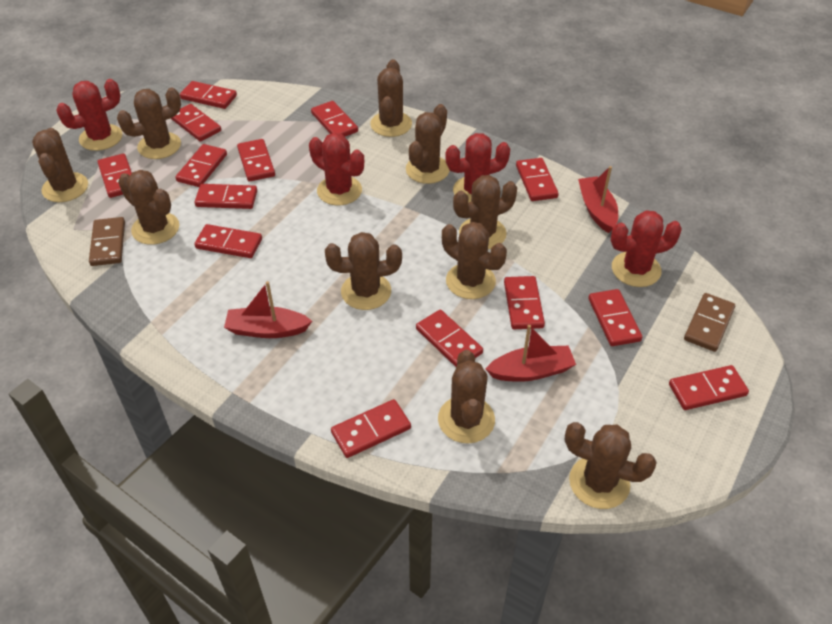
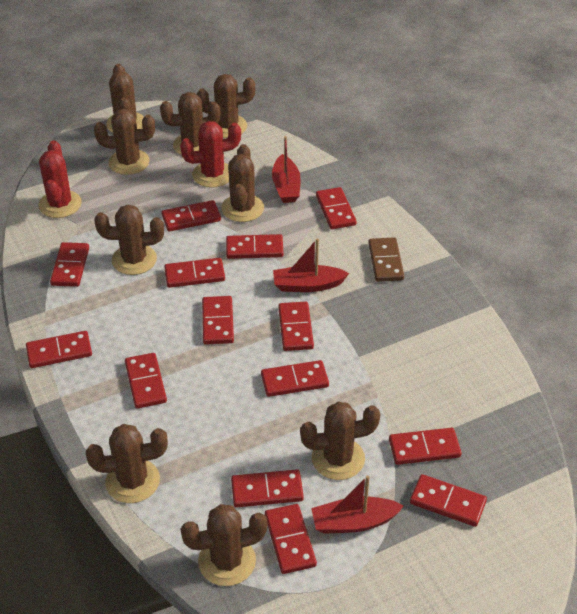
brown cactus: 10 -> 9
brown domino: 2 -> 1
red cactus: 4 -> 2

